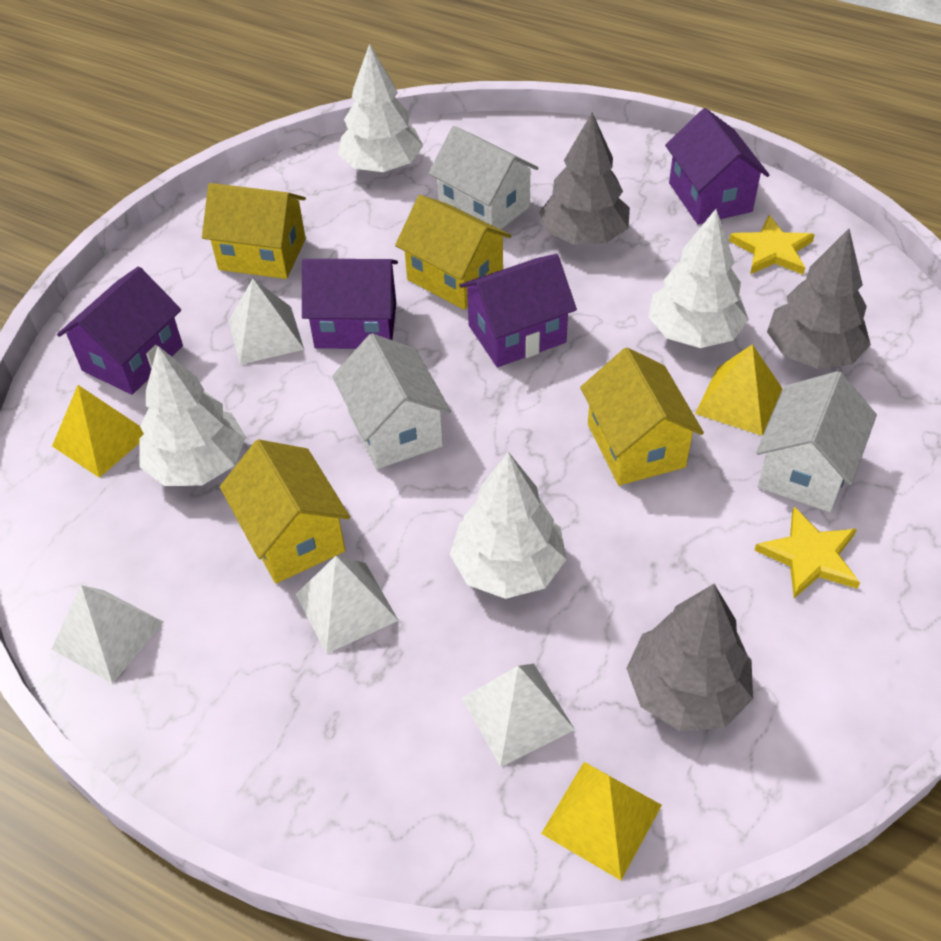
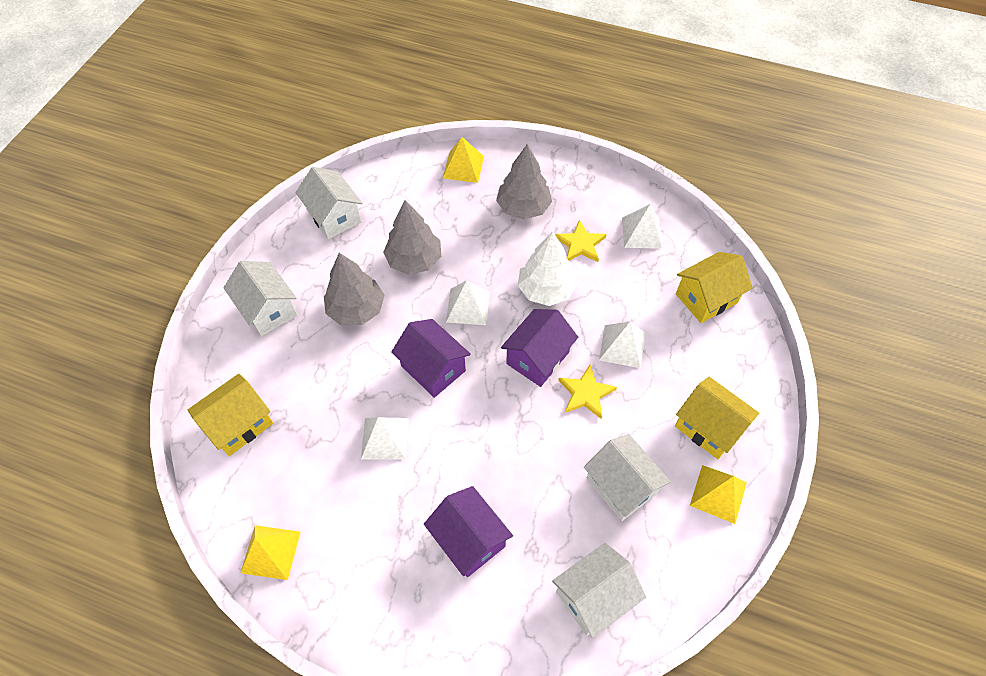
purple house: 4 -> 3
white house: 3 -> 4
white tree: 4 -> 1
yellow house: 4 -> 3

